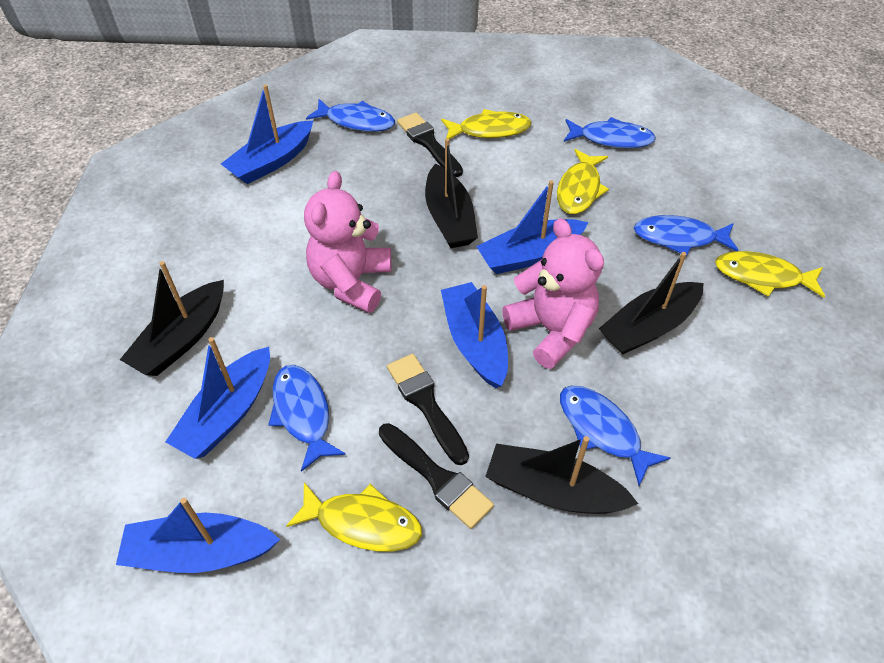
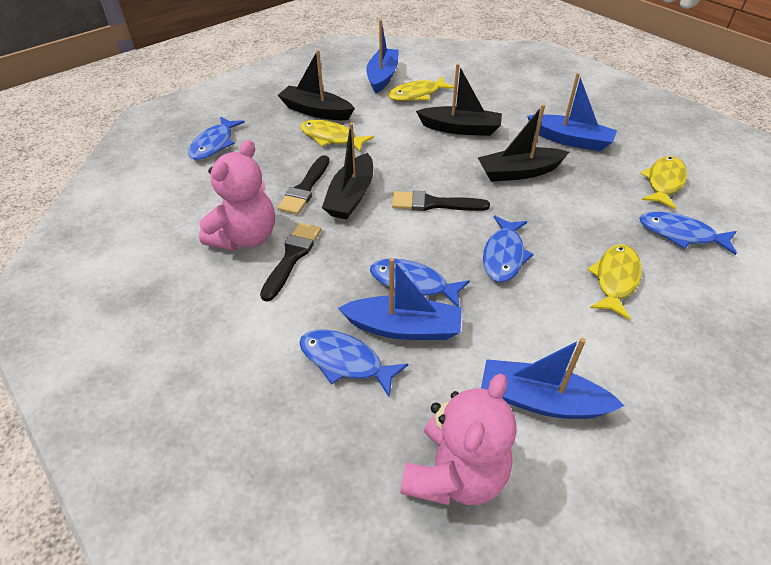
blue boat: 5 -> 4

